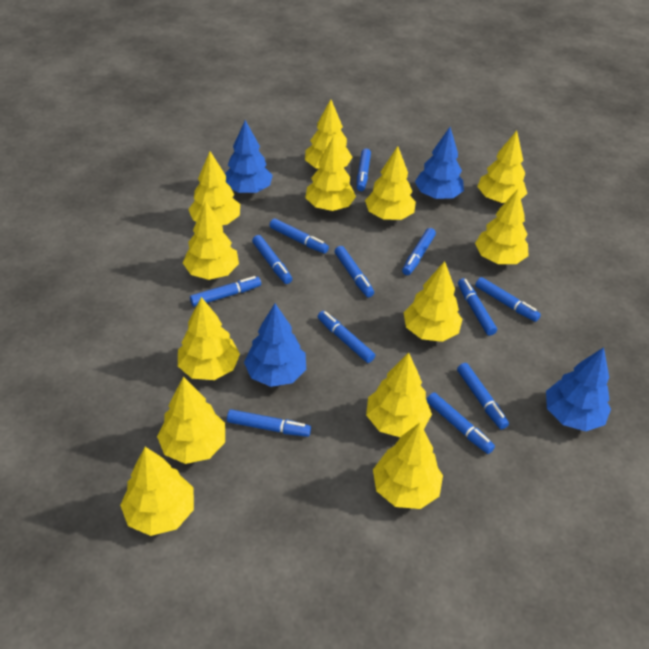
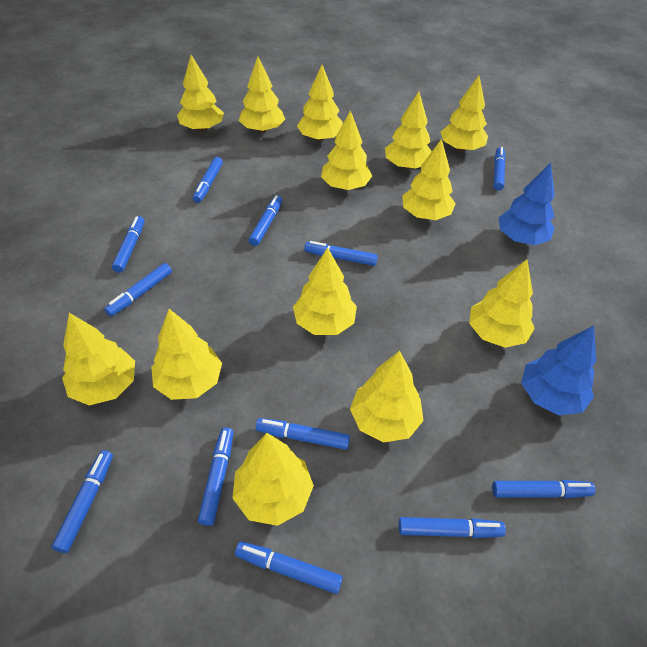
blue tree: 4 -> 2

